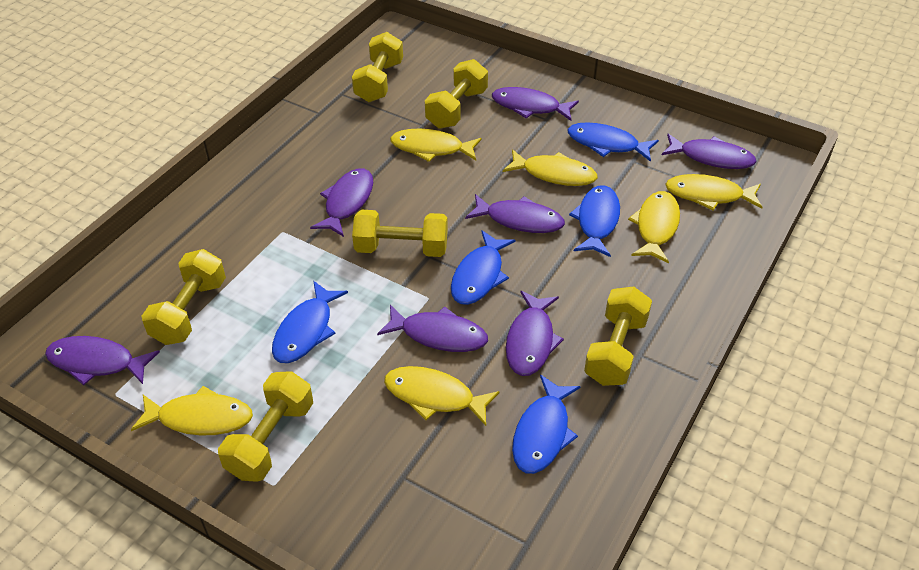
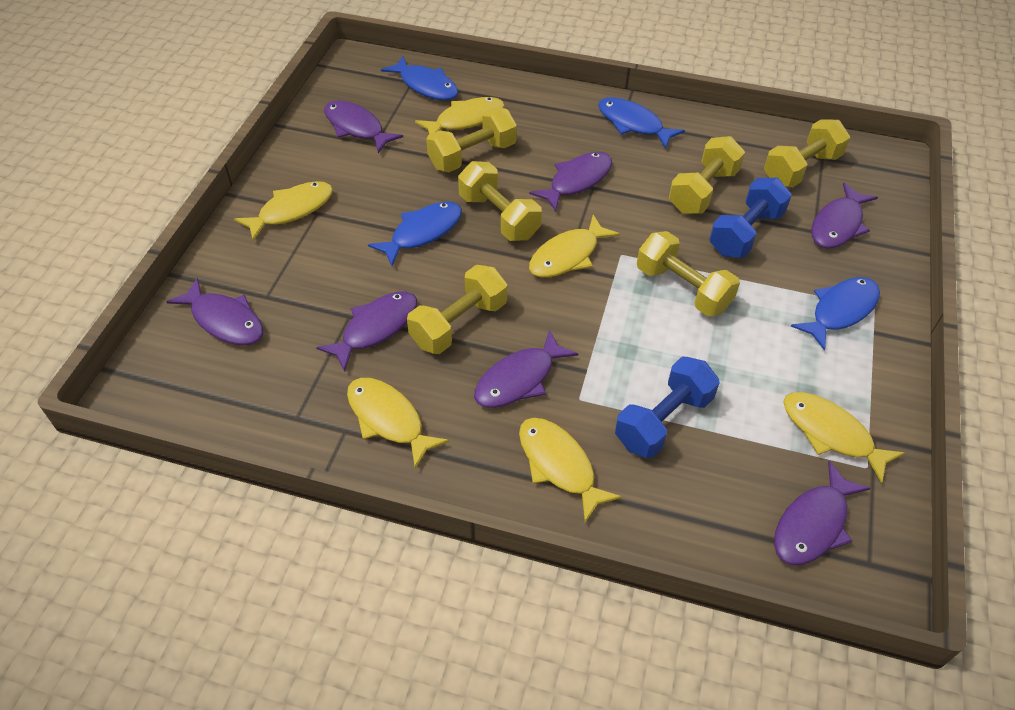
blue dumbbell: 0 -> 2
blue fish: 5 -> 4

